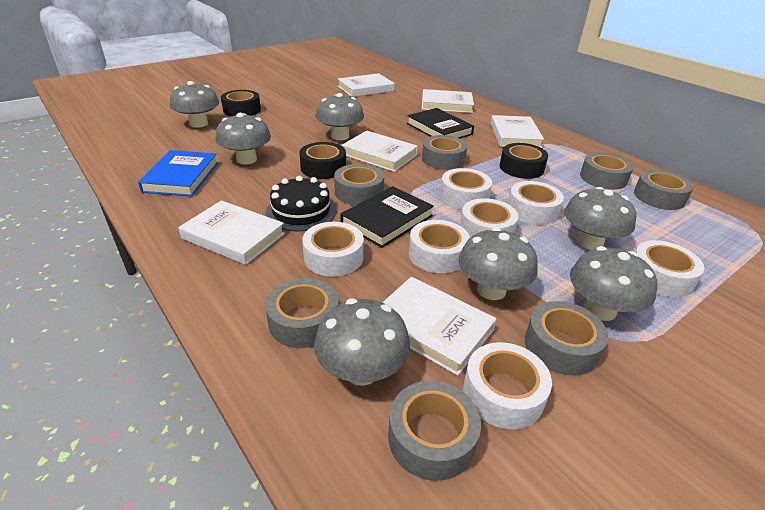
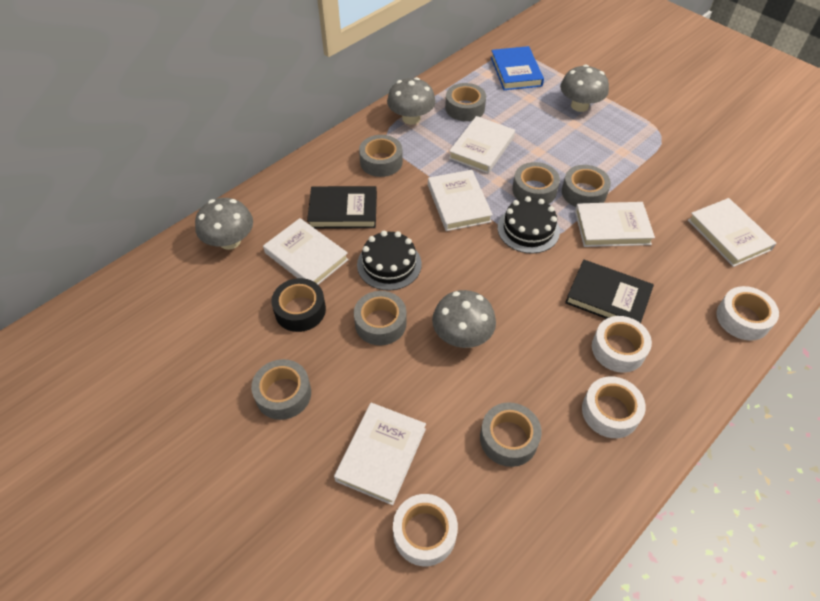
black cake: 1 -> 2
black tape: 3 -> 1
grey mushroom: 7 -> 4
white tape: 7 -> 4

